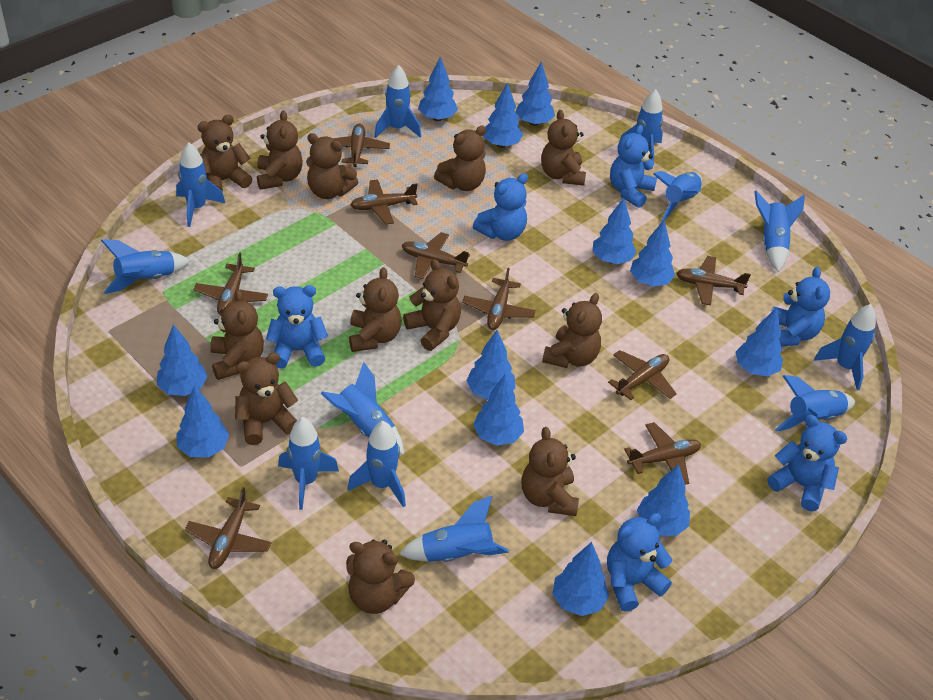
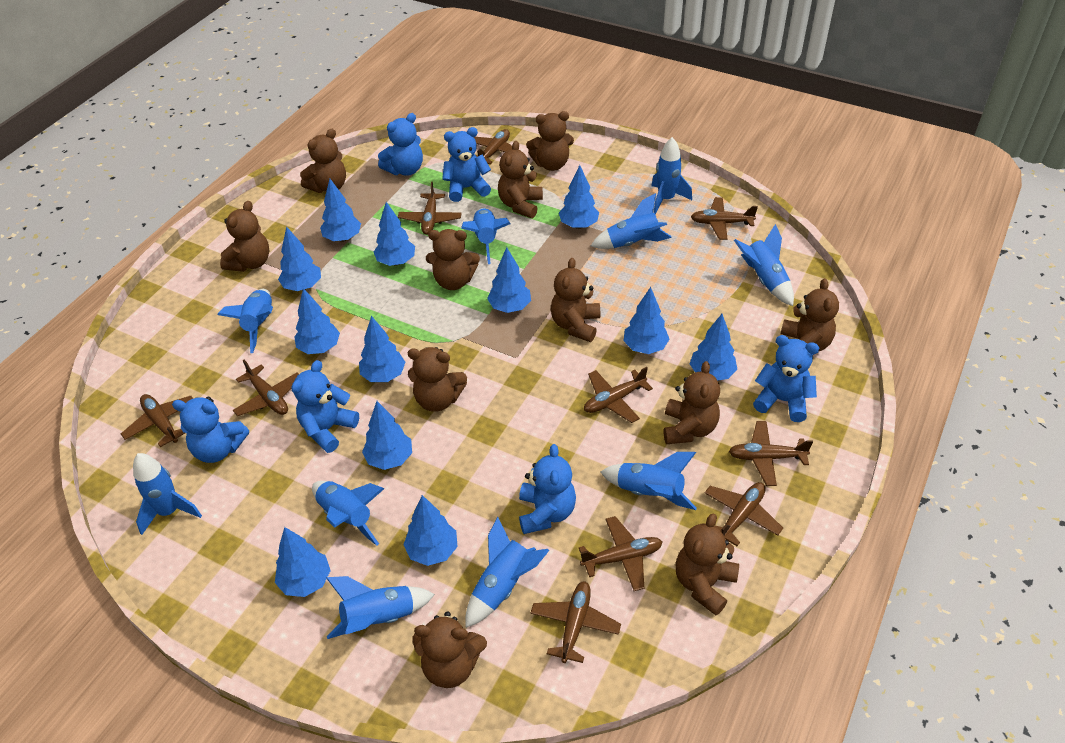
blue rocket: 12 -> 10
brown plane: 9 -> 10
brown teddy bear: 12 -> 11

